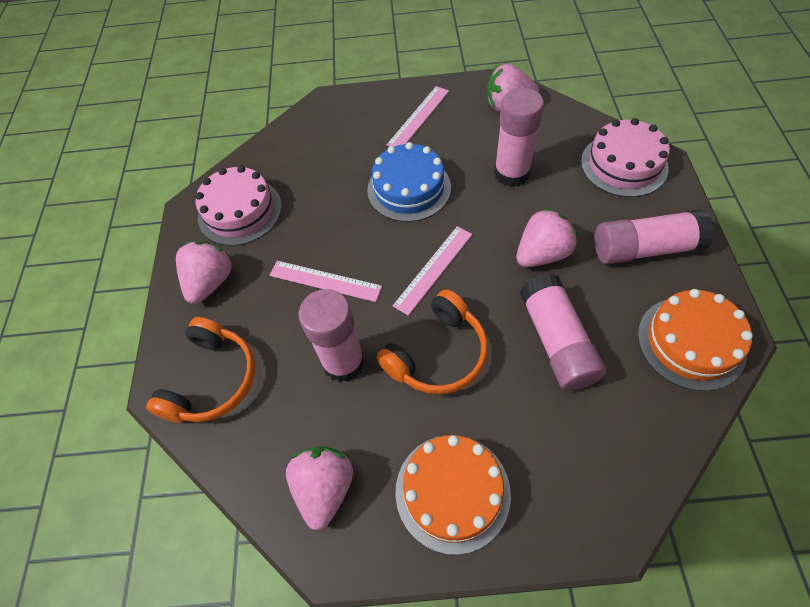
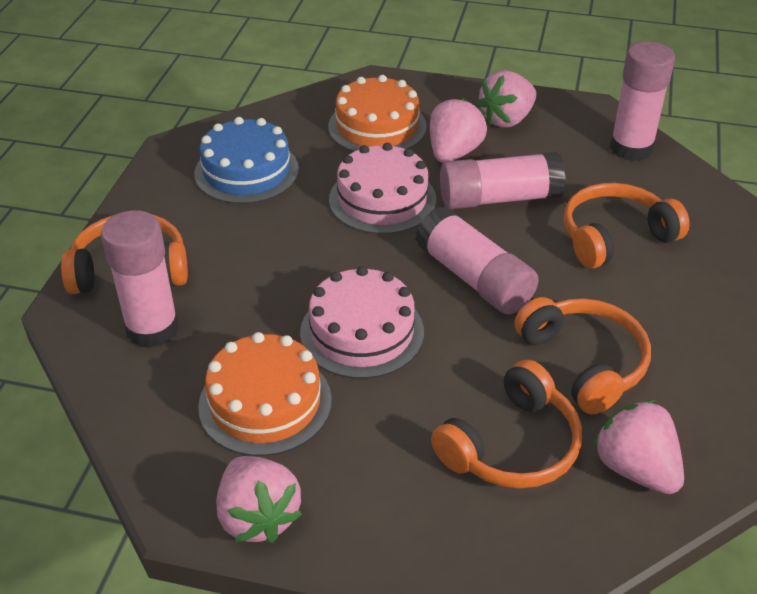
orange headphones: 2 -> 4
pink ruler: 3 -> 0

